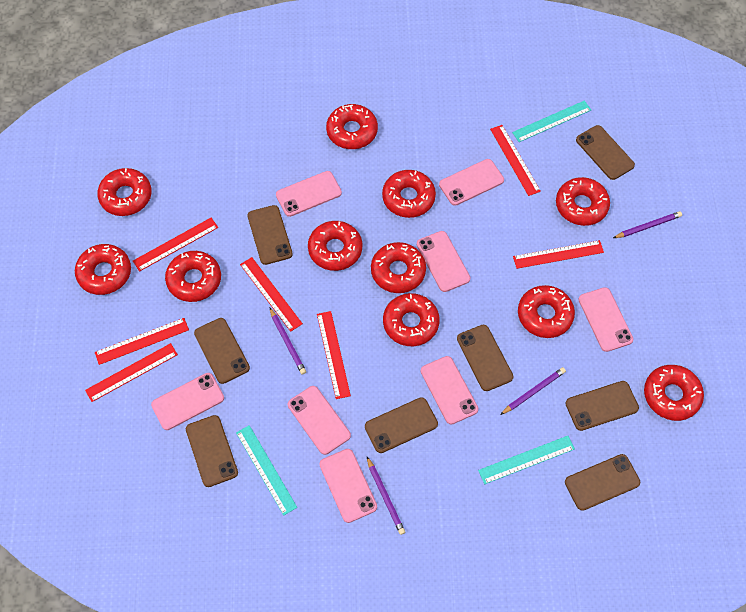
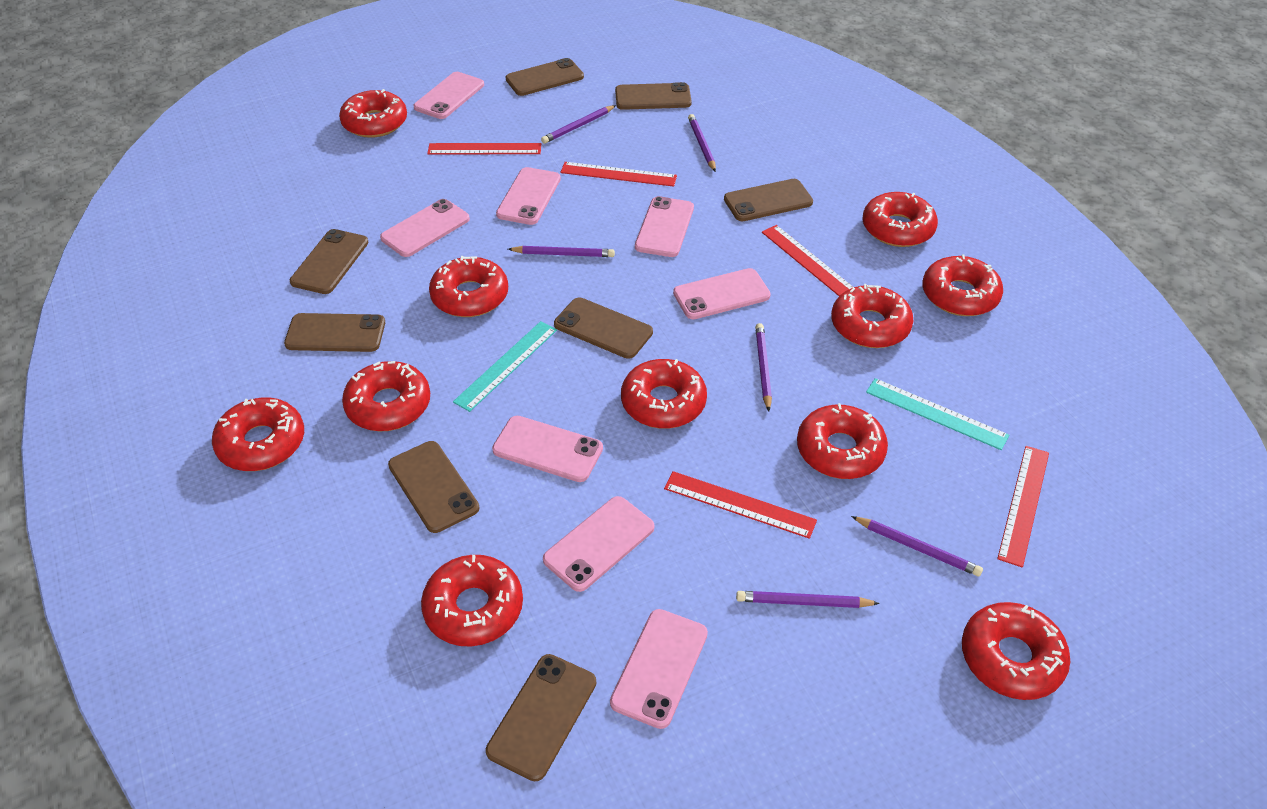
purple pencil: 4 -> 6
red ruler: 7 -> 5
turquoise ruler: 3 -> 2

